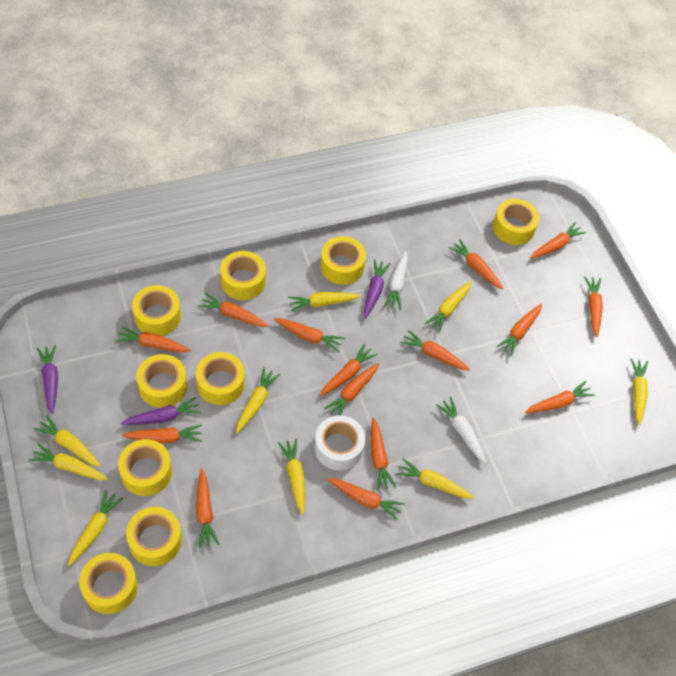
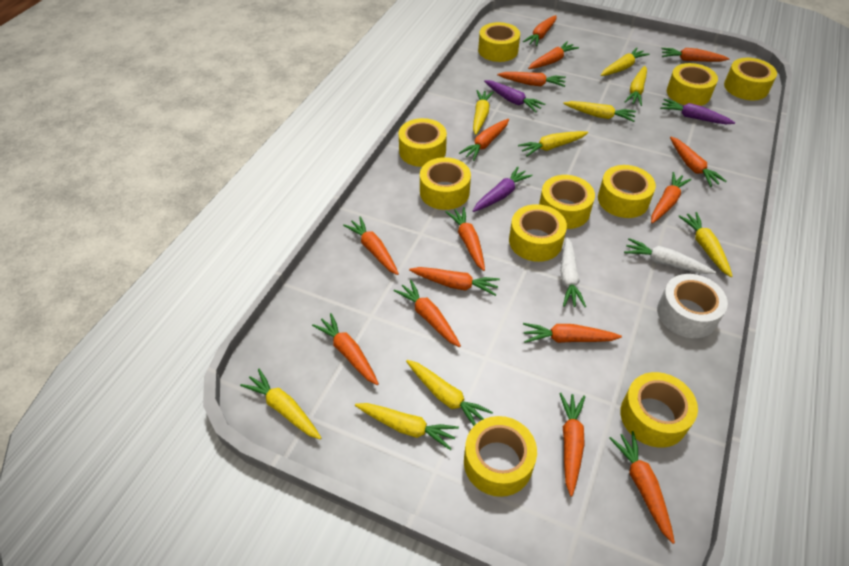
yellow tape: 9 -> 10

